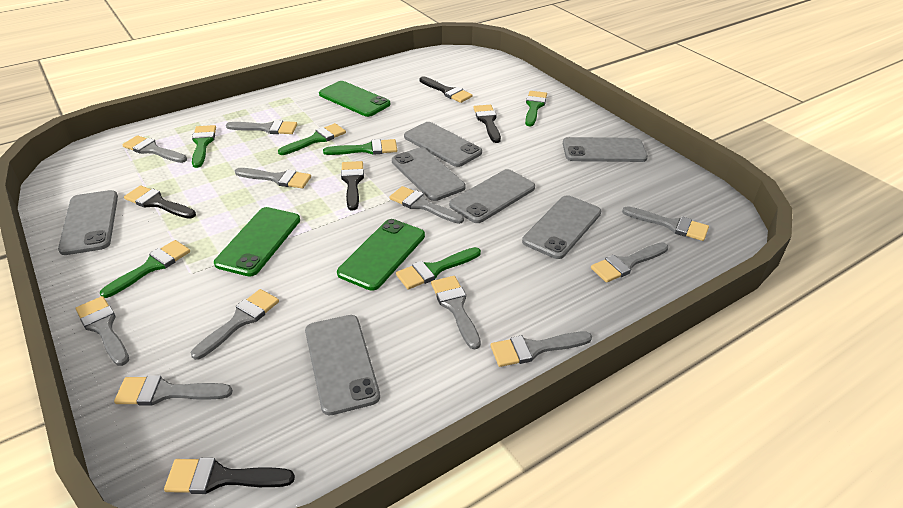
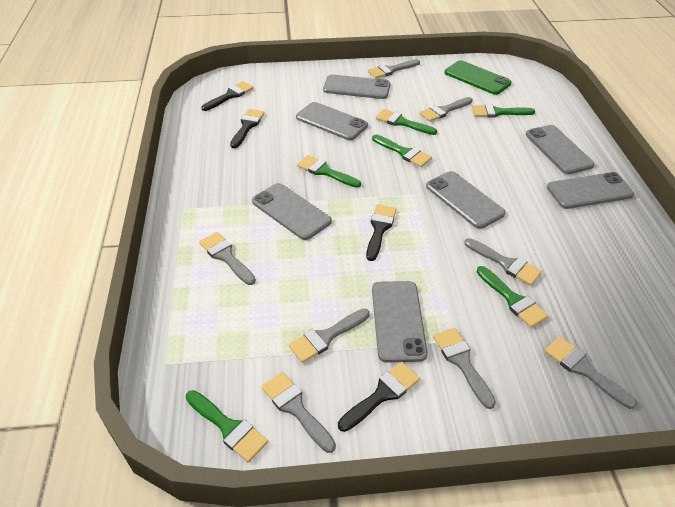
black brush: 5 -> 4
green phone: 3 -> 1
grey brush: 11 -> 8

